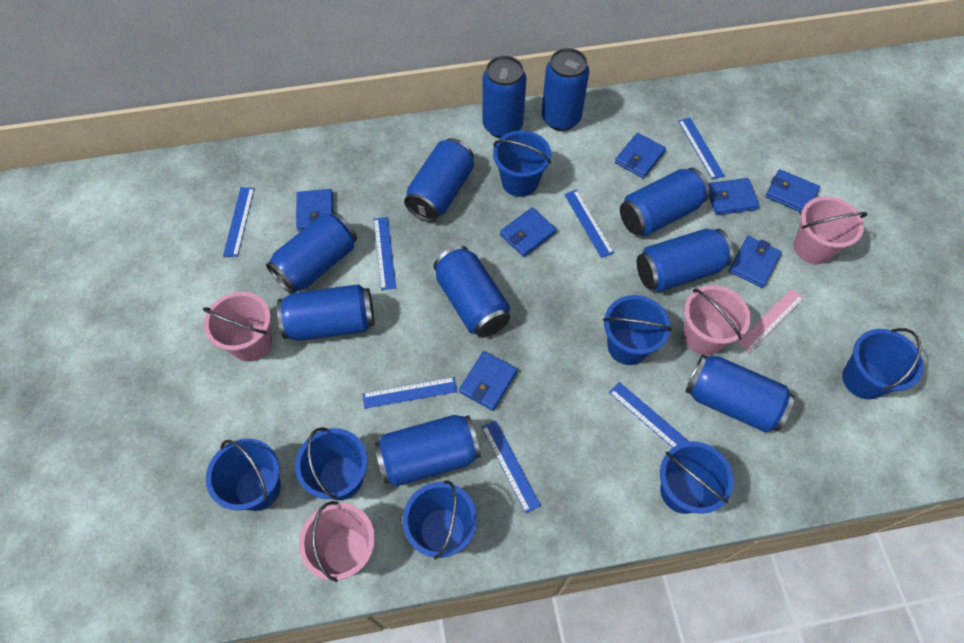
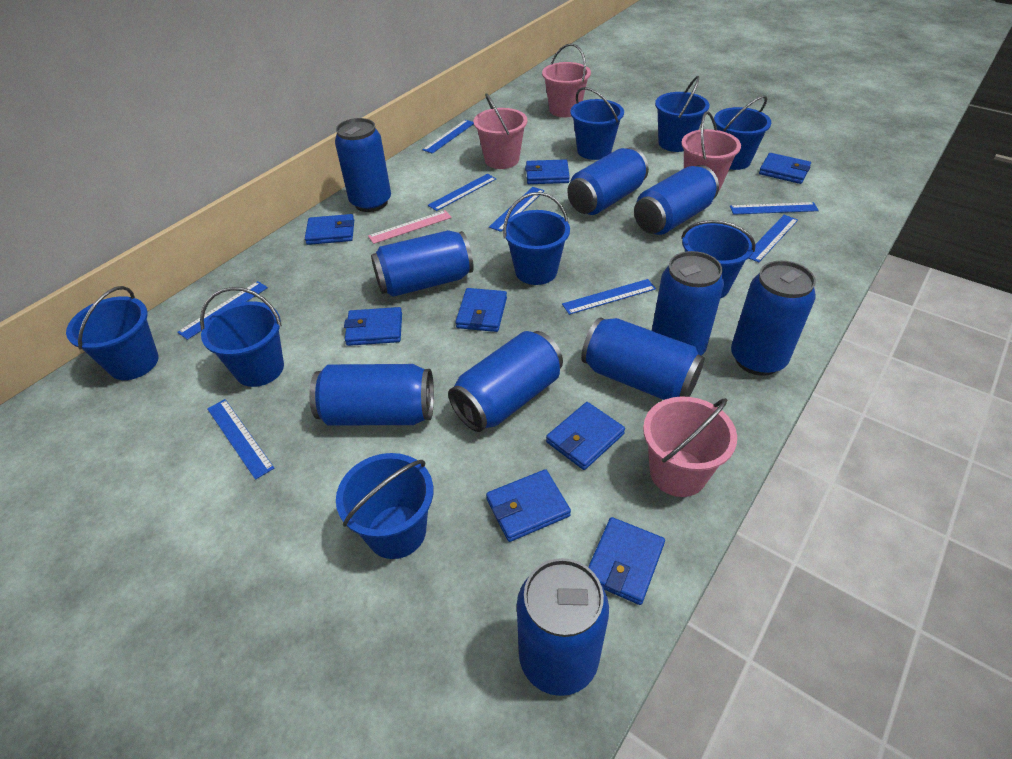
blue bucket: 7 -> 8
blue ruler: 7 -> 8
blue wallet: 7 -> 8

